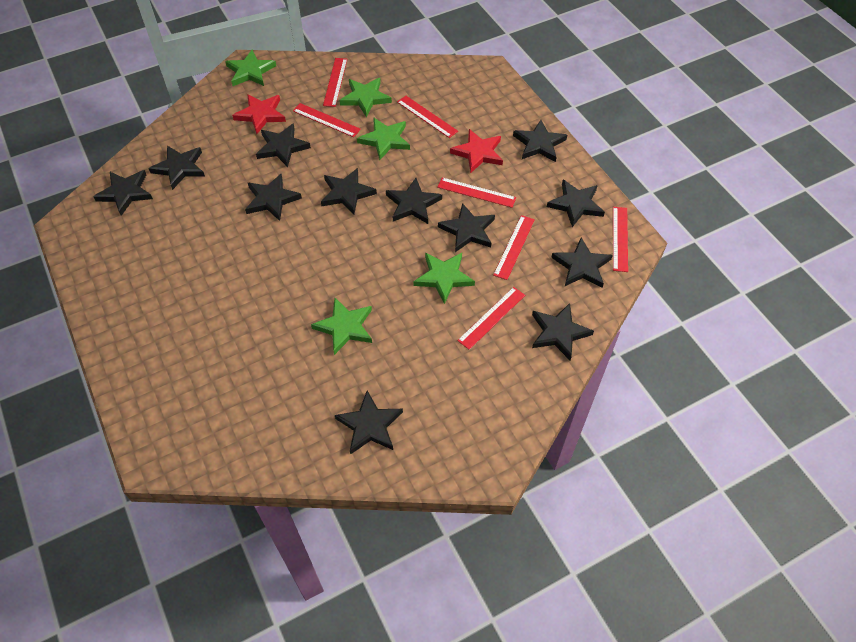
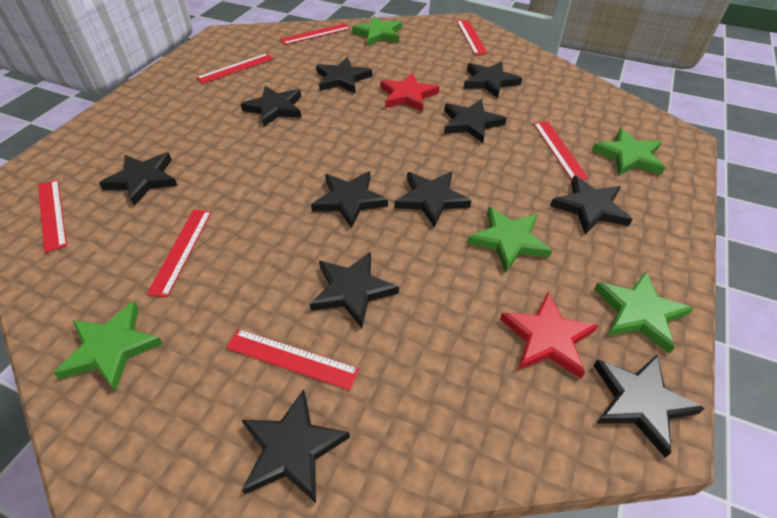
black star: 12 -> 11

